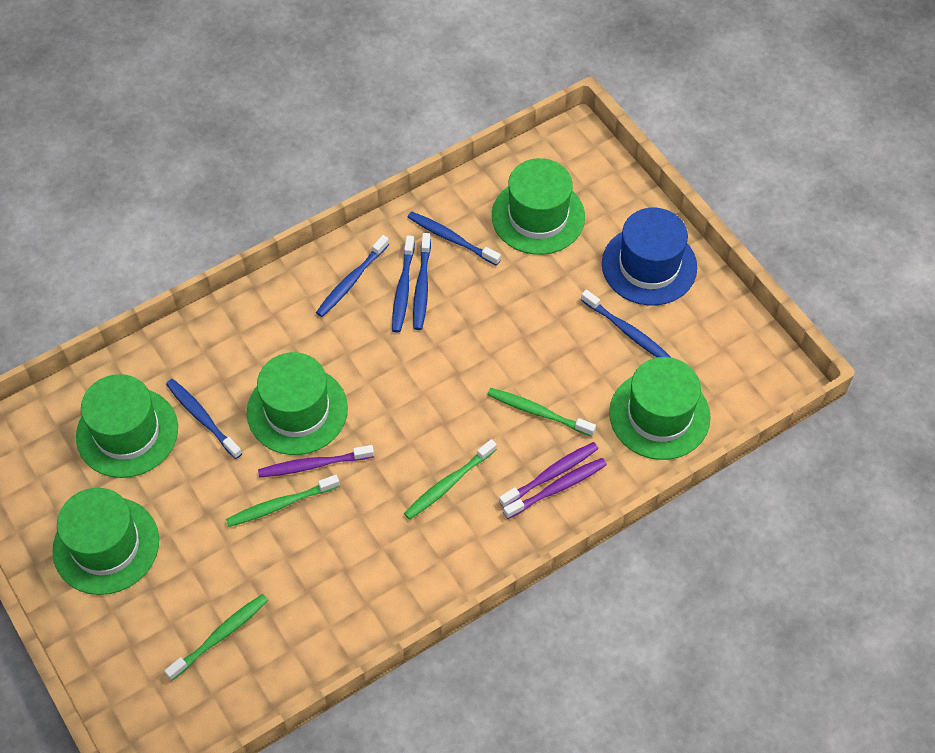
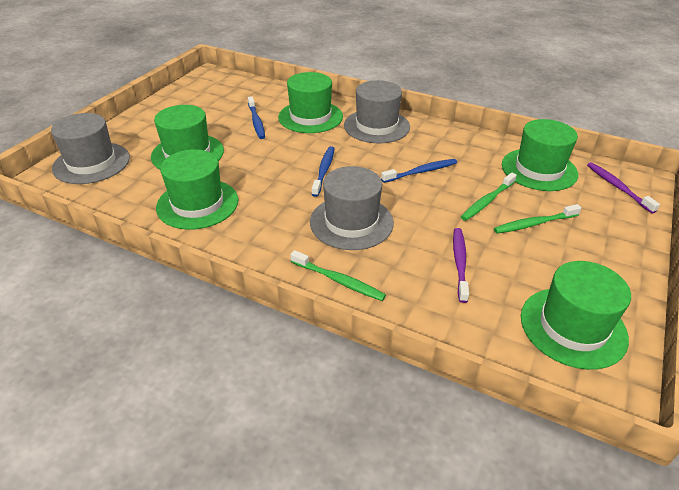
blue hat: 1 -> 0
blue toothbrush: 6 -> 3
green toothbrush: 4 -> 3
grey hat: 0 -> 3
purple toothbrush: 3 -> 2

